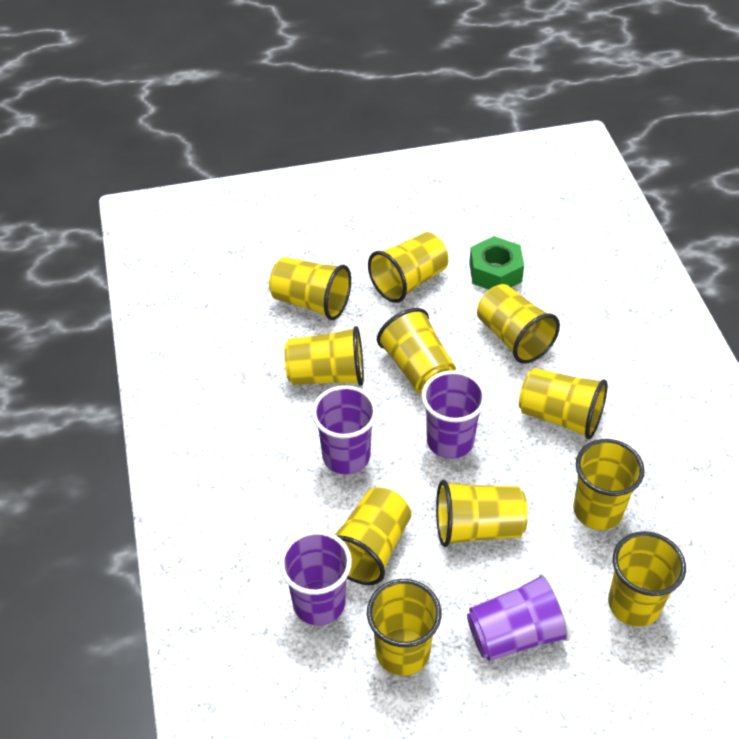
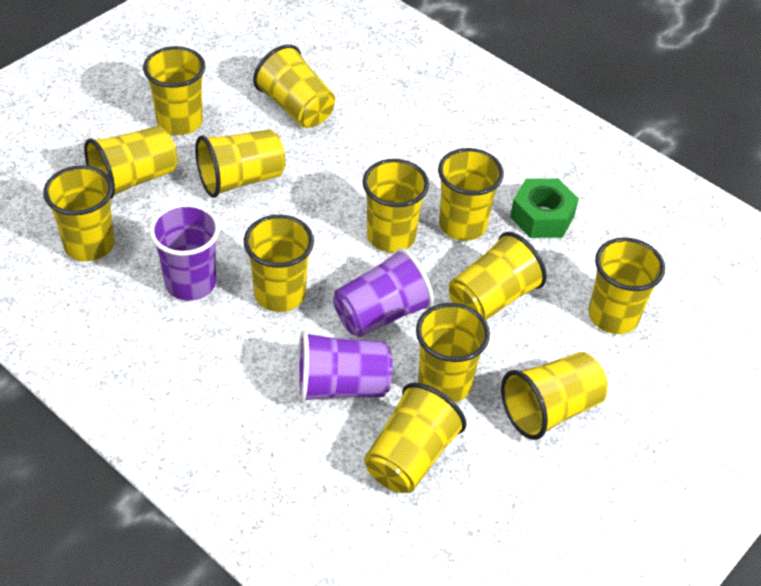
purple cup: 4 -> 3
yellow cup: 11 -> 13

